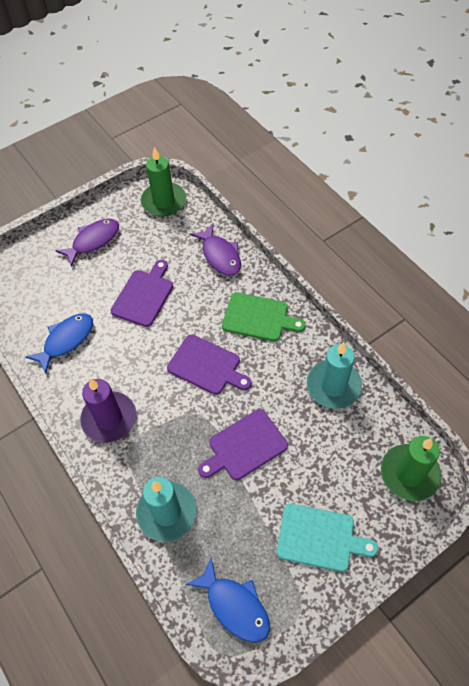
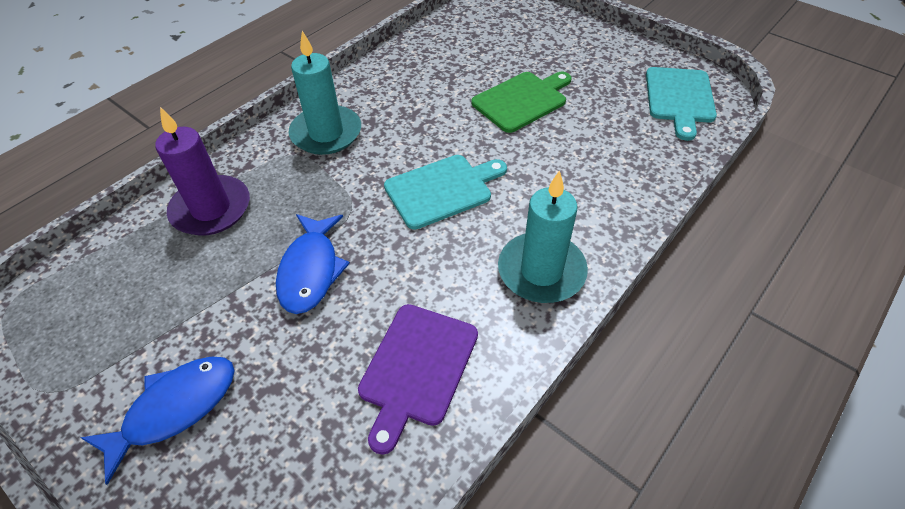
green candle: 2 -> 0
purple cutting board: 3 -> 1
purple fish: 2 -> 0
turquoise cutting board: 1 -> 2

